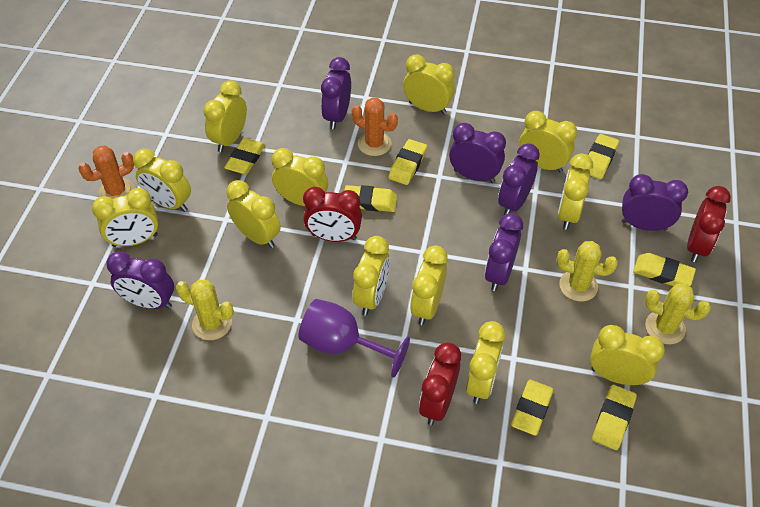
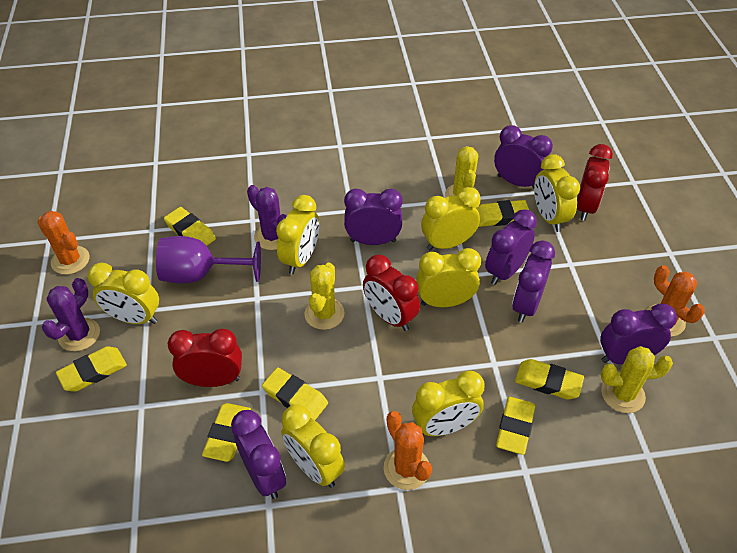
orange cactus: 2 -> 3
purple cactus: 0 -> 2
yellow clock: 12 -> 7

